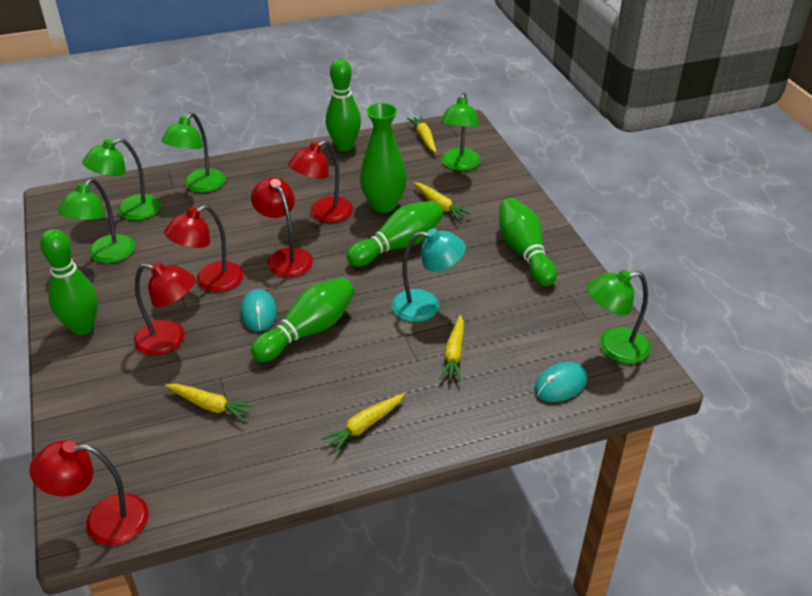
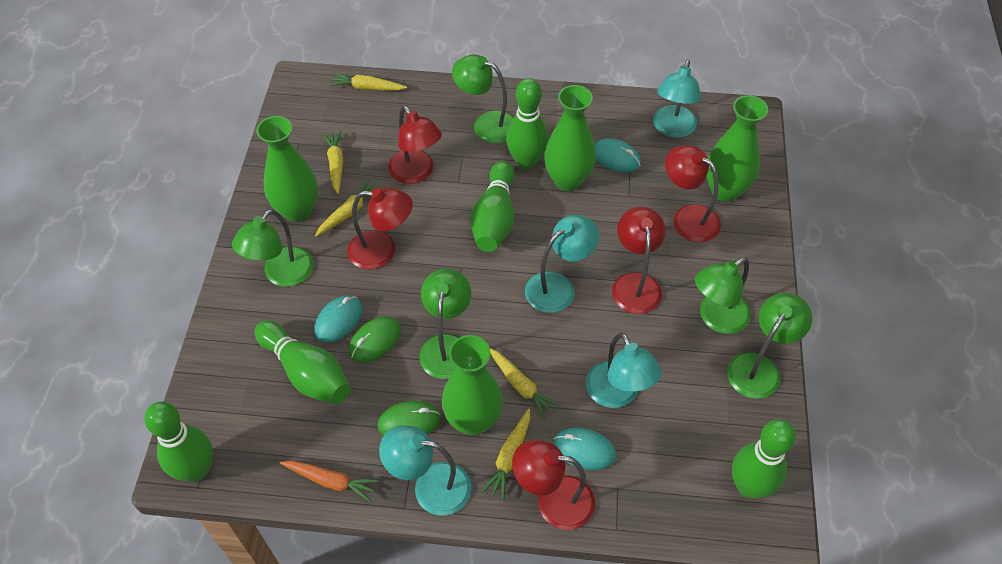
green mouse: 0 -> 2
green vase: 1 -> 4
orange carrot: 0 -> 1
turquoise lamp: 1 -> 4
turquoise mouse: 2 -> 3

